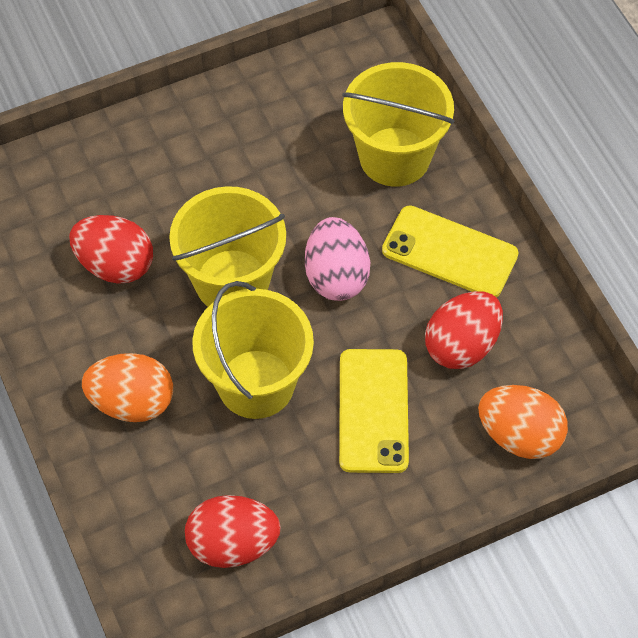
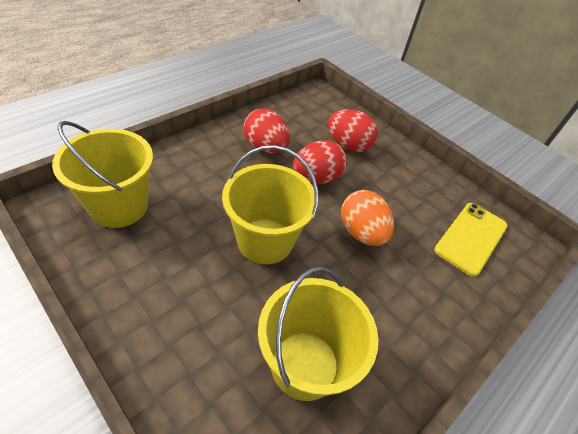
orange egg: 2 -> 1
pink egg: 1 -> 0
yellow phone: 2 -> 1

